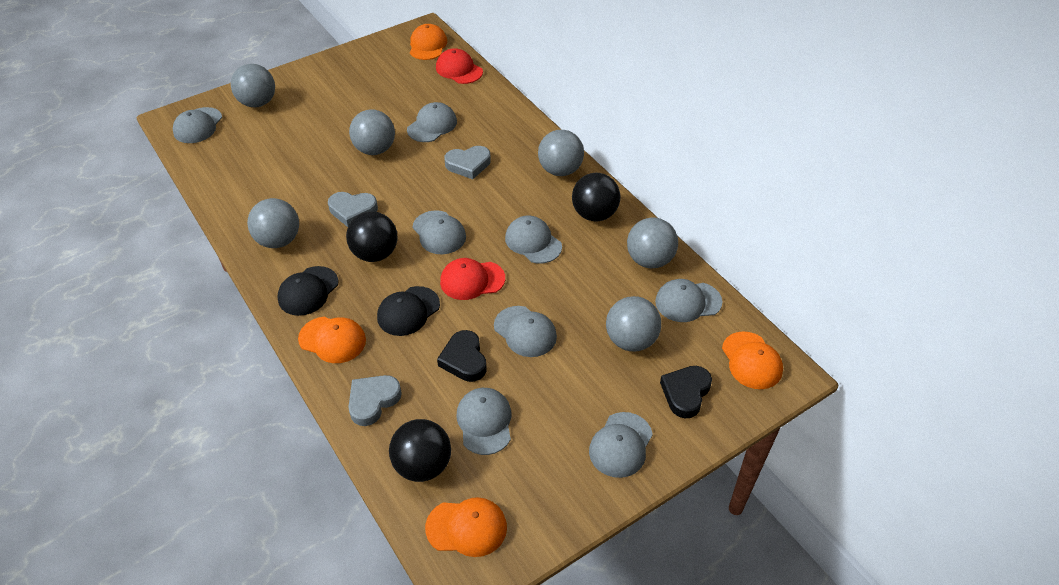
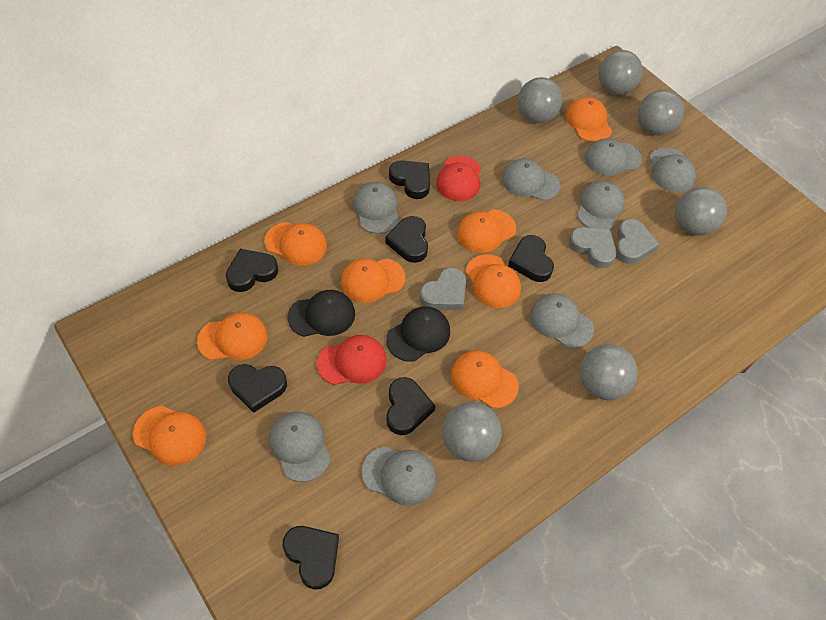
black ball: 3 -> 0
black heart: 2 -> 7
orange cap: 4 -> 8

